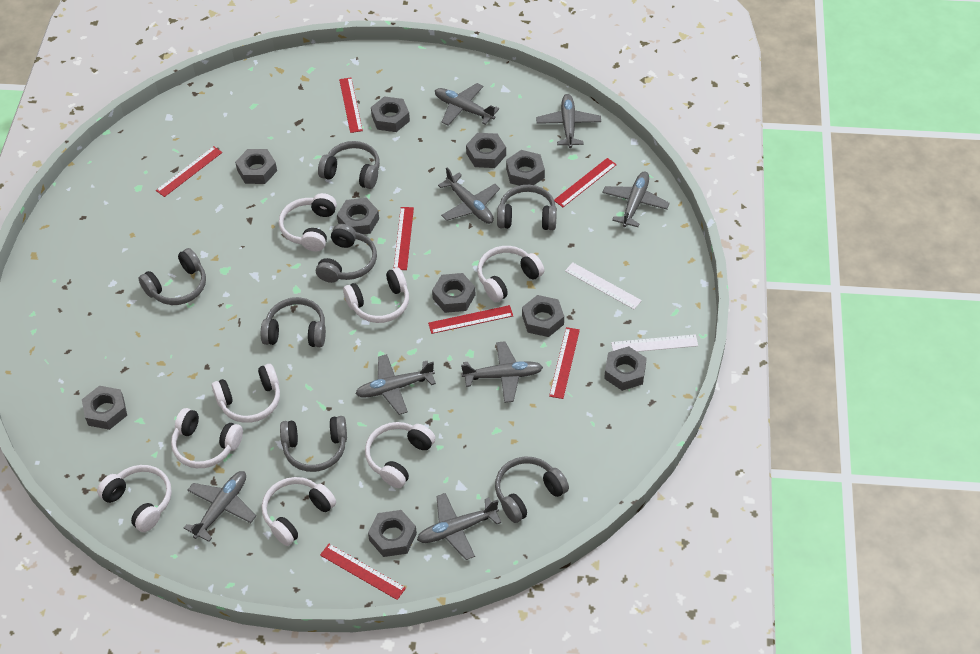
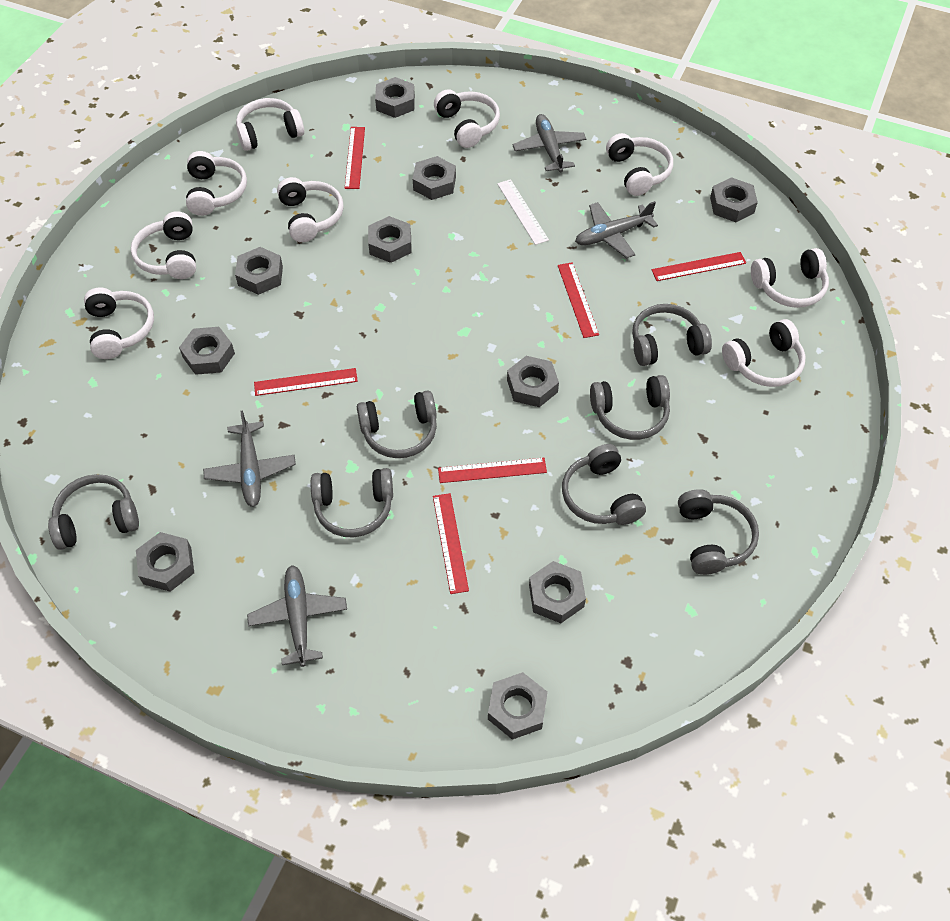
grey plane: 8 -> 4
red ruler: 7 -> 6
white headphones: 8 -> 9
white ruler: 2 -> 1

